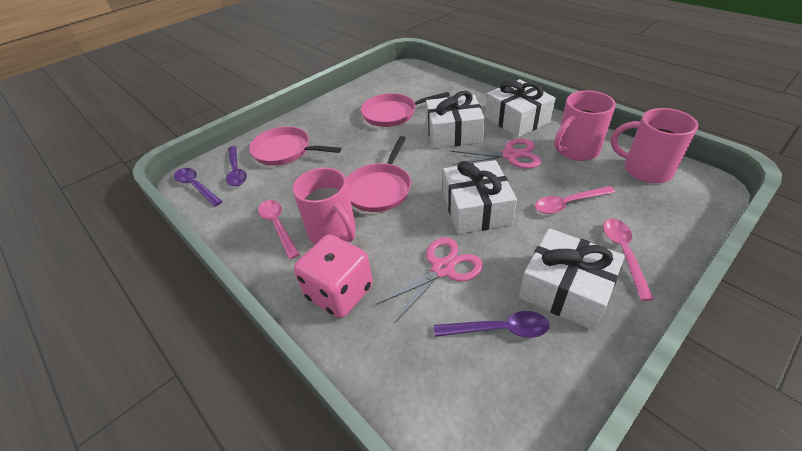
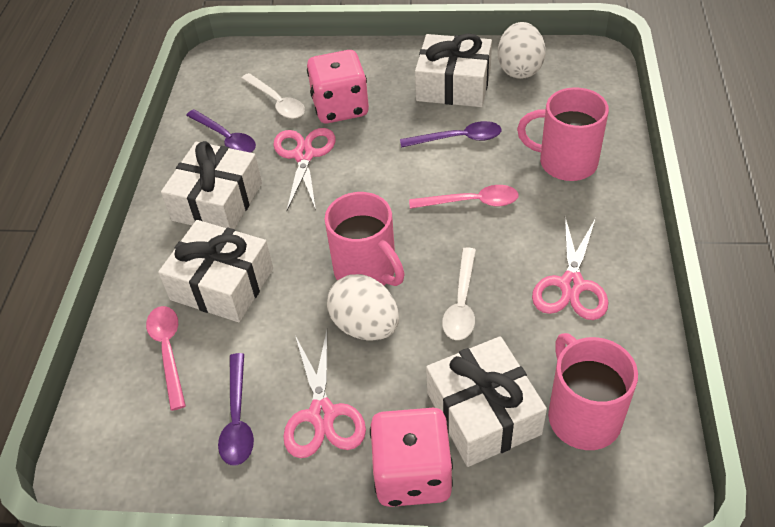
pink dice: 1 -> 2
pink pan: 3 -> 0
pink scissors: 2 -> 3
pink spoon: 3 -> 2
white egg: 0 -> 2
white spoon: 0 -> 2

